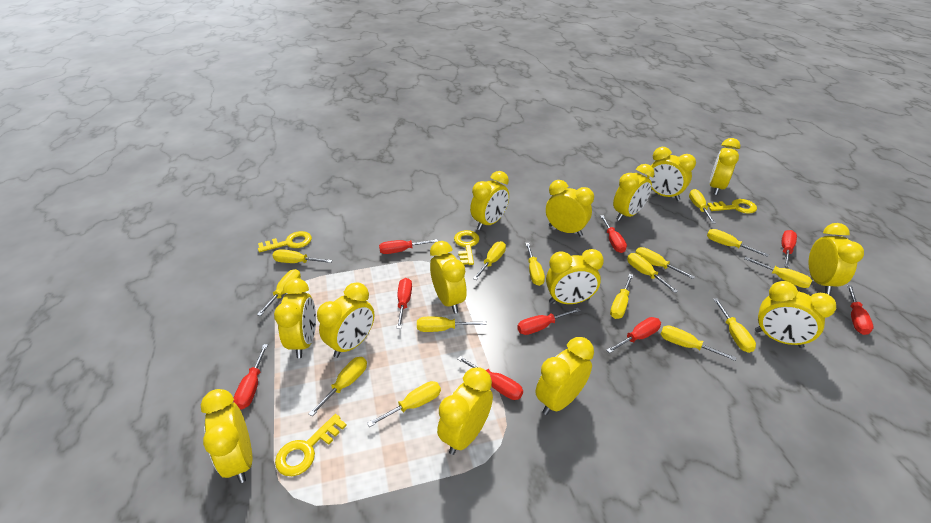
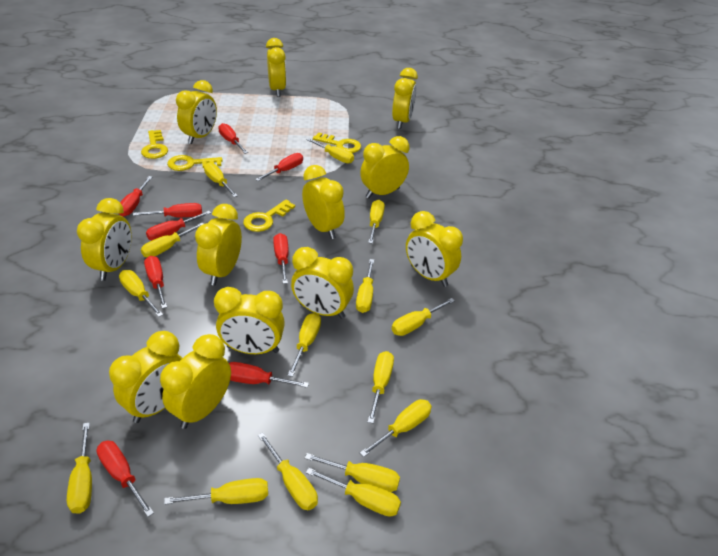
yellow clock: 14 -> 12

